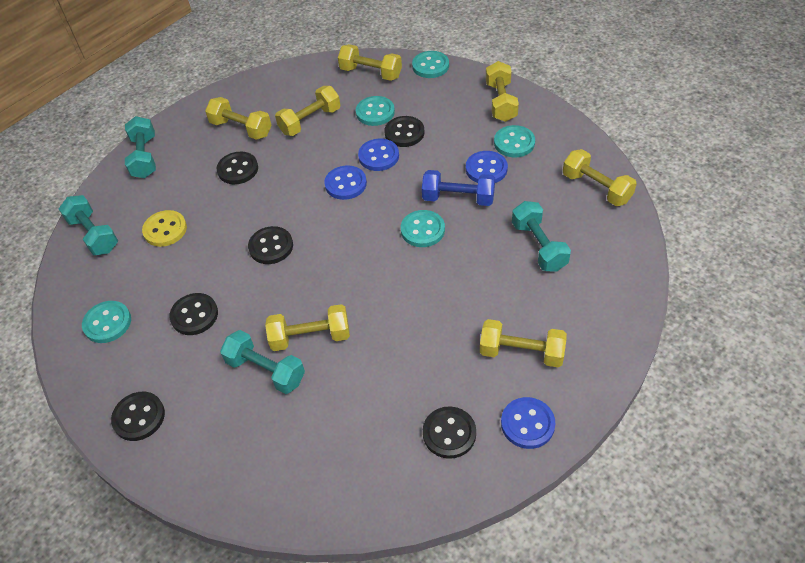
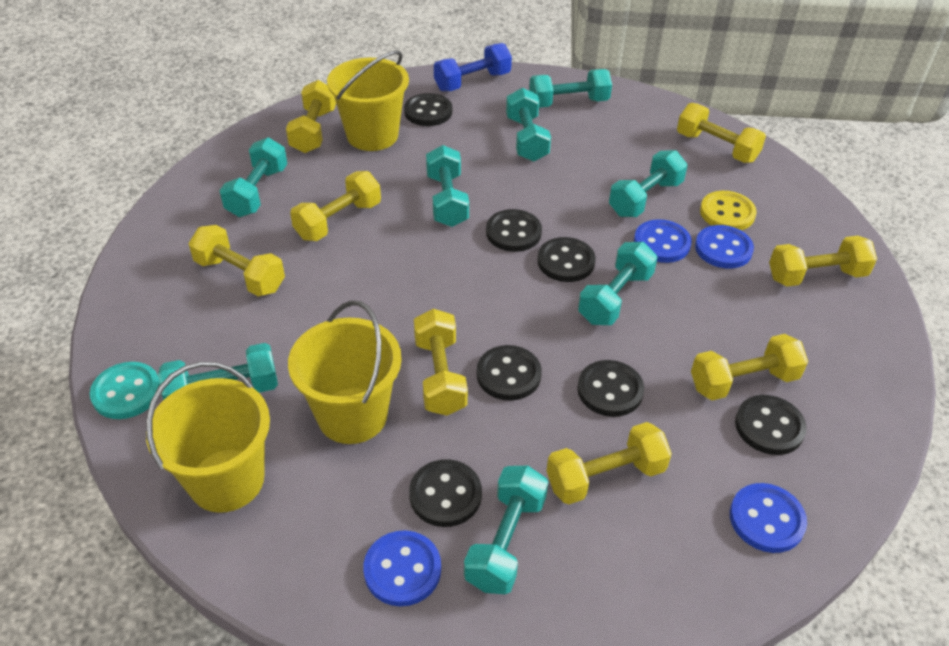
black button: 6 -> 7
turquoise button: 5 -> 1
turquoise dumbbell: 4 -> 8
yellow bucket: 0 -> 3
yellow dumbbell: 7 -> 8

